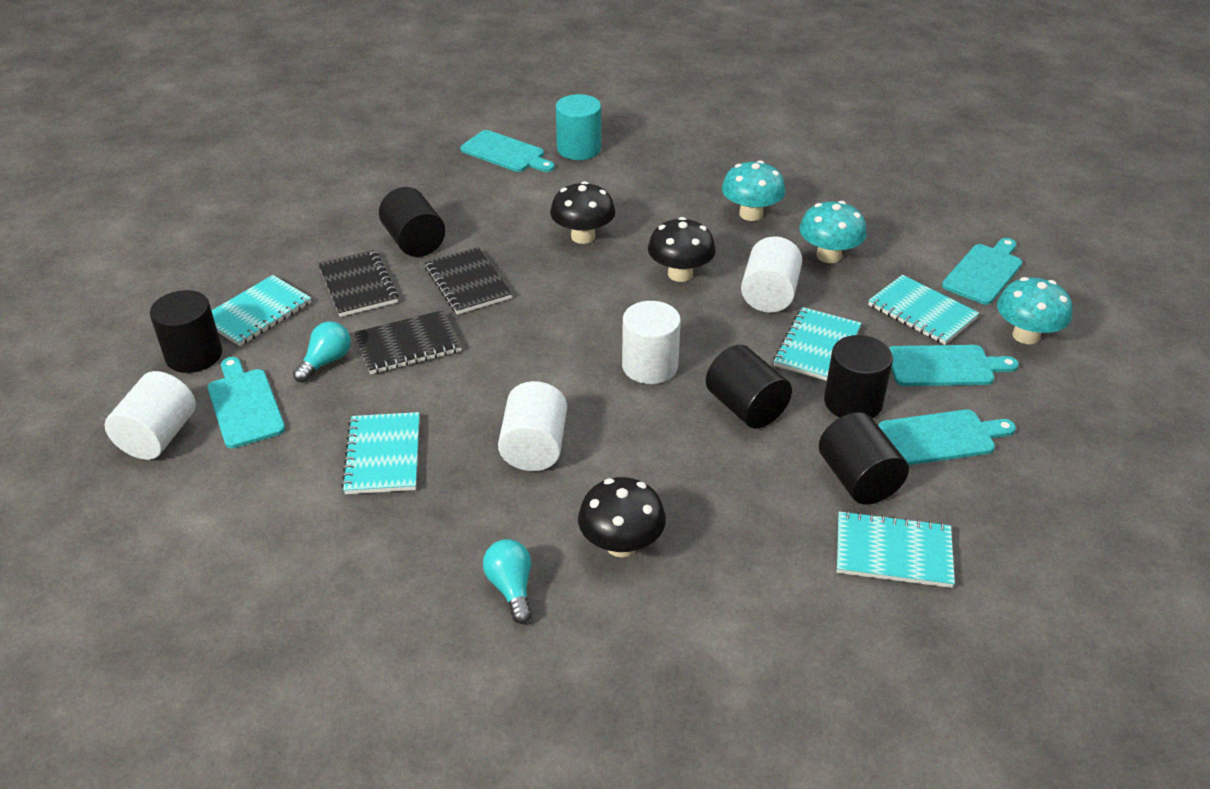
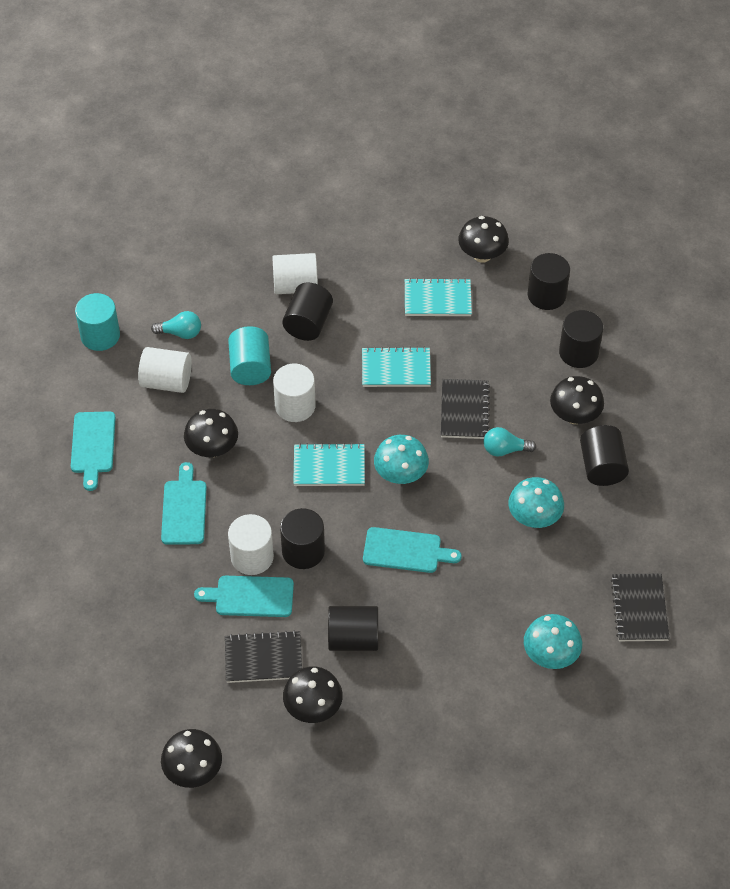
black cylinder: 5 -> 6
black mushroom: 3 -> 5
turquoise cutting board: 5 -> 4
turquoise cylinder: 1 -> 2
turquoise notebook: 5 -> 3

